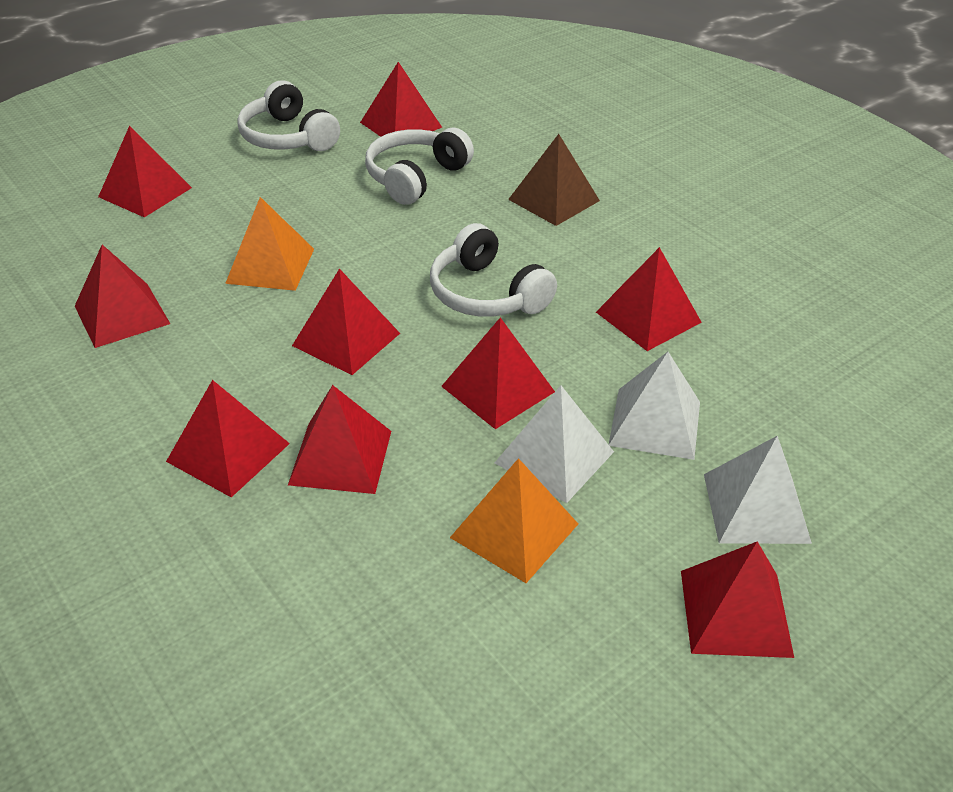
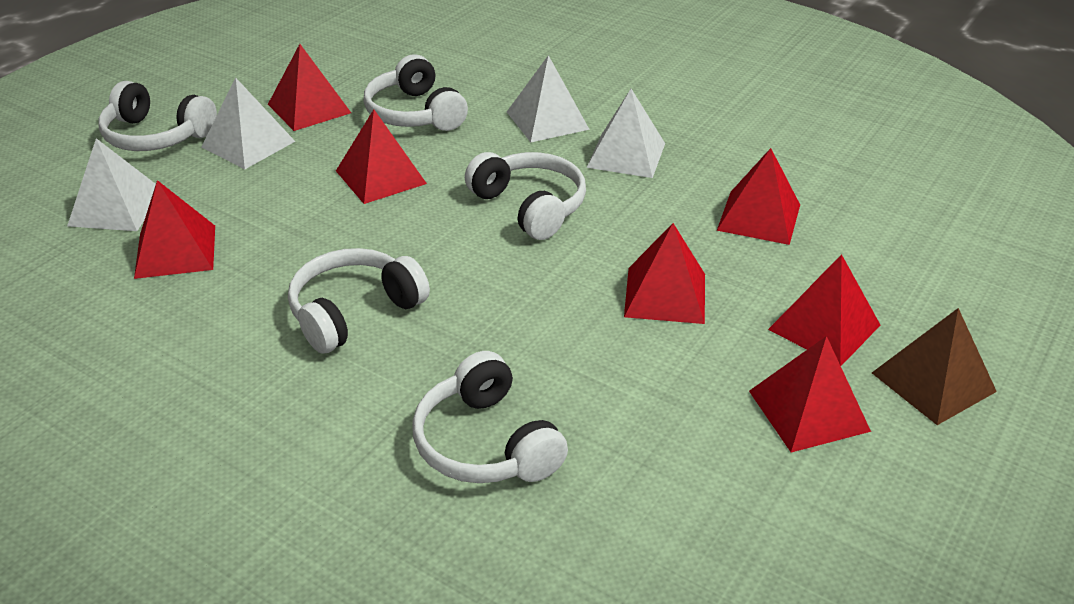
orange pyramid: 2 -> 0
red pyramid: 9 -> 7
white headphones: 3 -> 5
white pyramid: 3 -> 4

